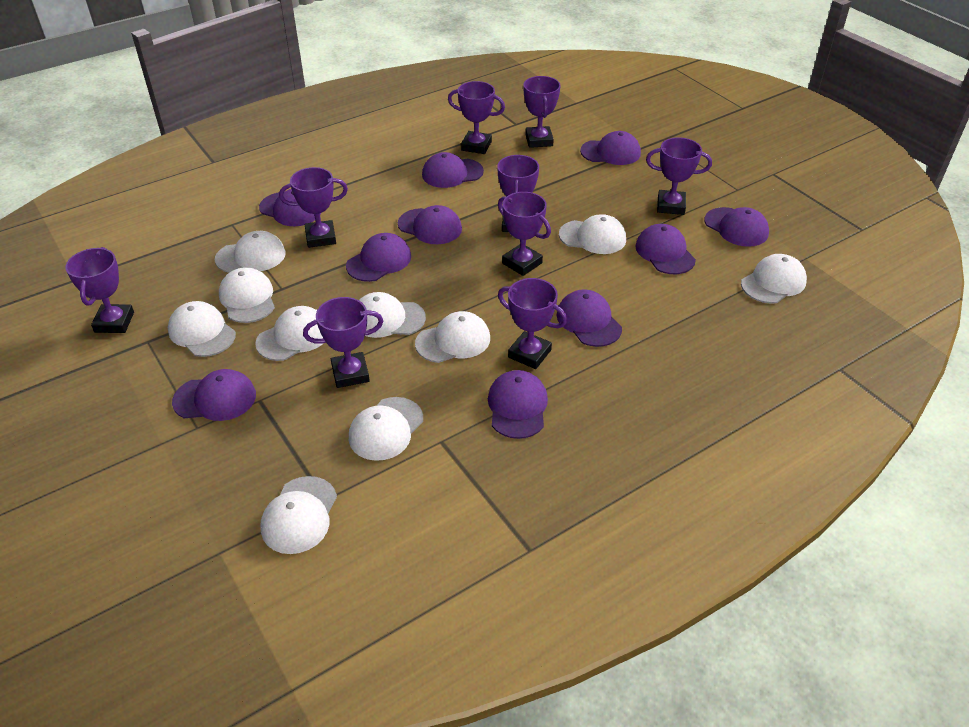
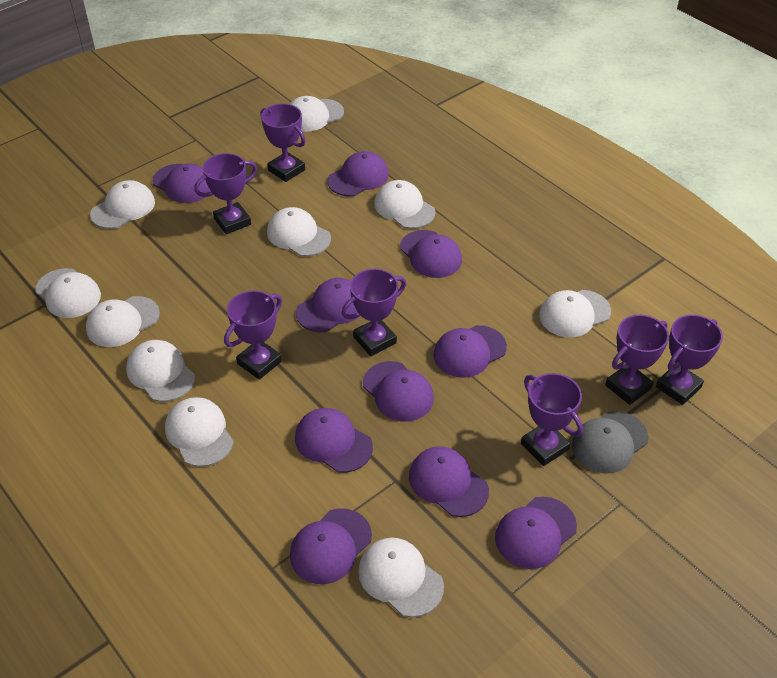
grey cap: 0 -> 1
purple trophy: 9 -> 7

